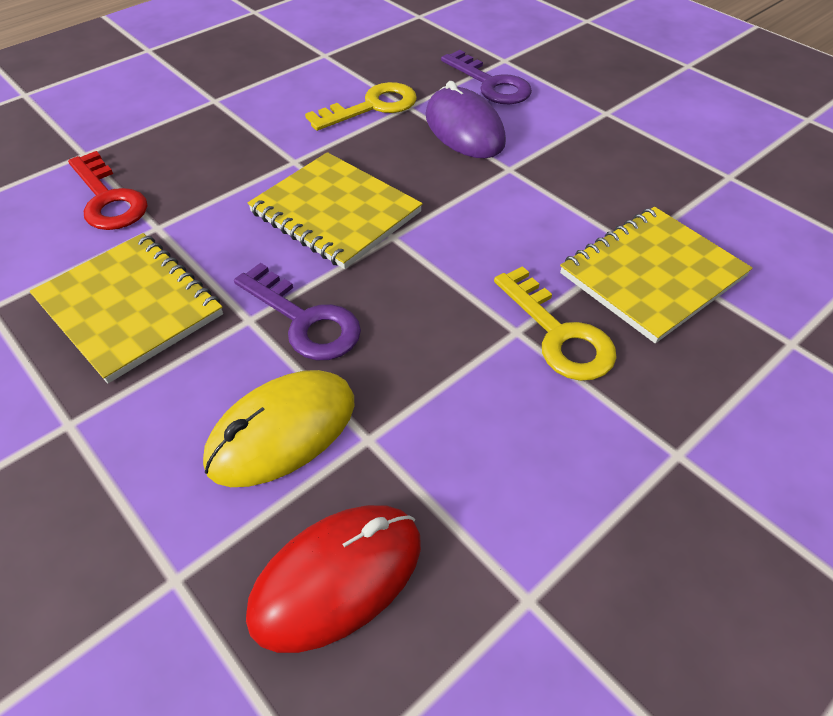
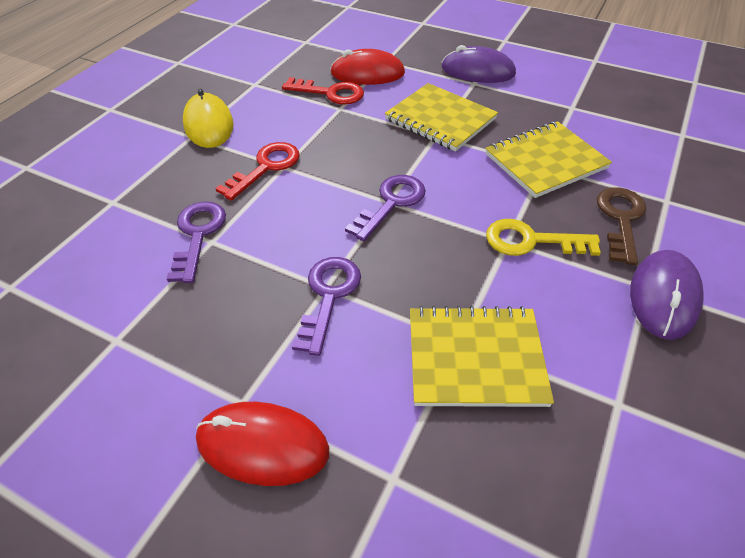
brown key: 0 -> 1
purple key: 2 -> 3
purple mouse: 1 -> 2
red key: 1 -> 2
red mouse: 1 -> 2
yellow key: 2 -> 1

